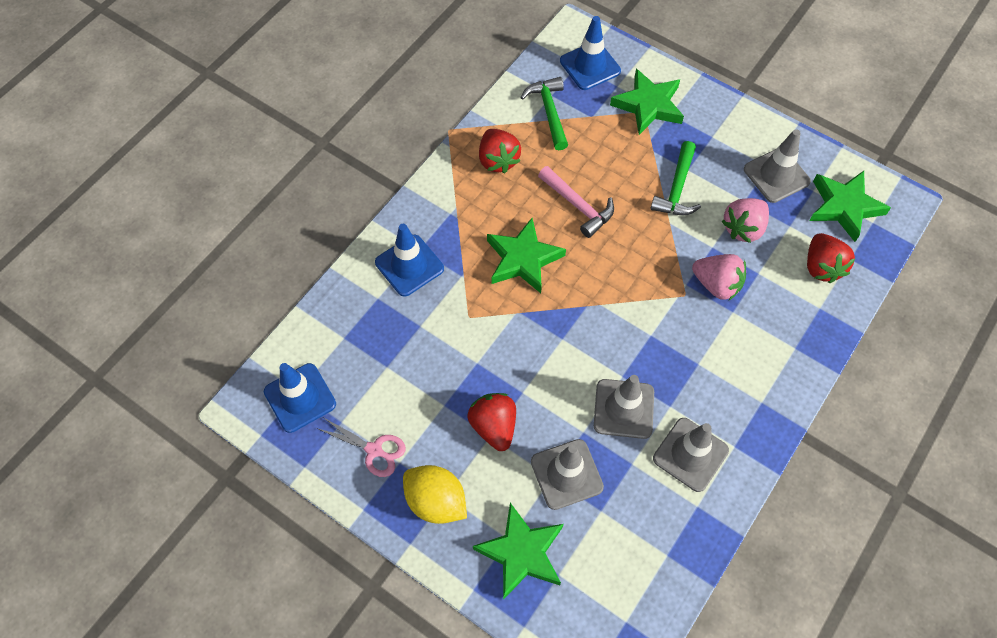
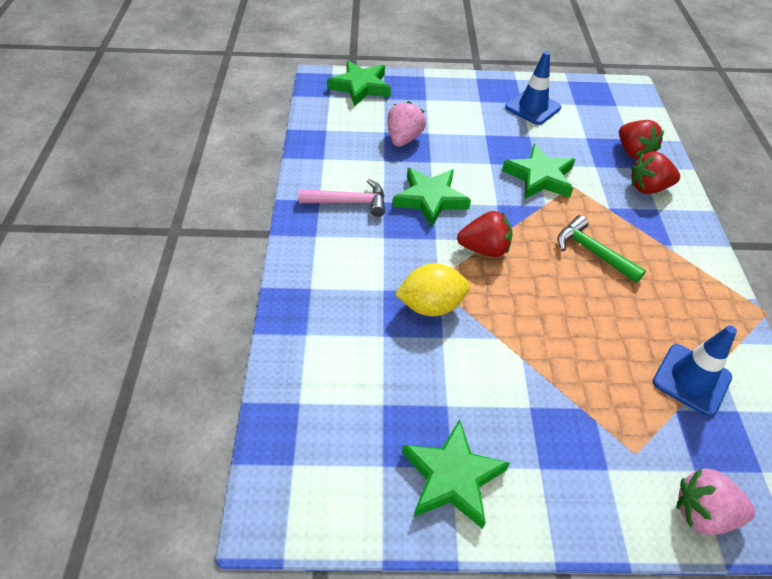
blue traffic cone: 3 -> 2
green hammer: 2 -> 1
grey traffic cone: 4 -> 0
pink scissors: 1 -> 0

